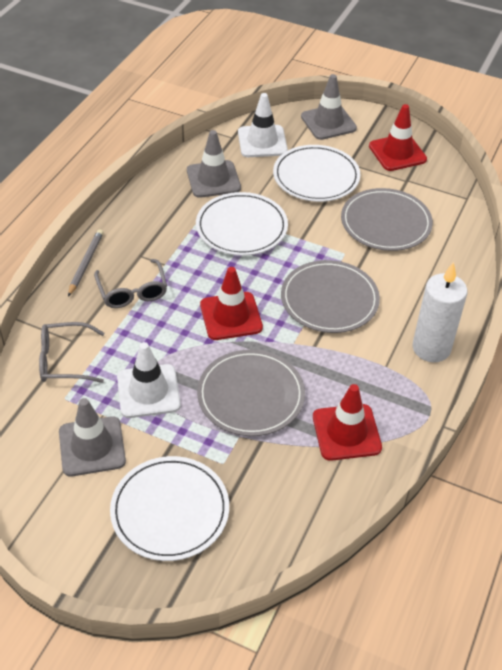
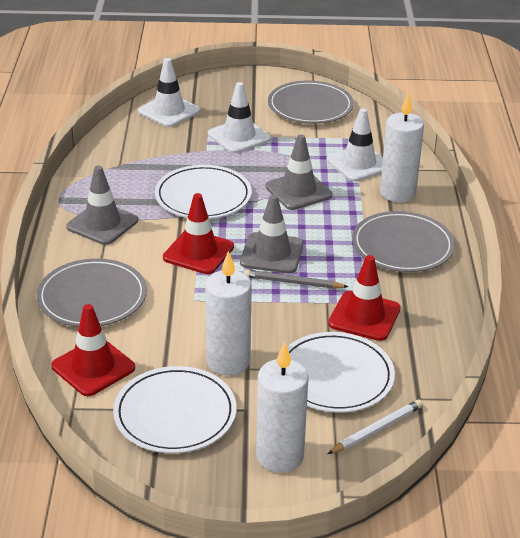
grey glasses: 2 -> 0
white candle: 1 -> 3
white pencil: 0 -> 1
white traffic cone: 2 -> 3

